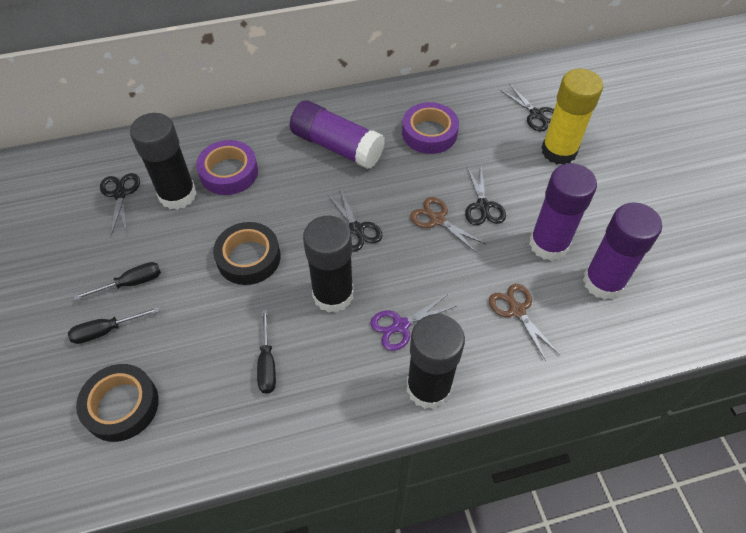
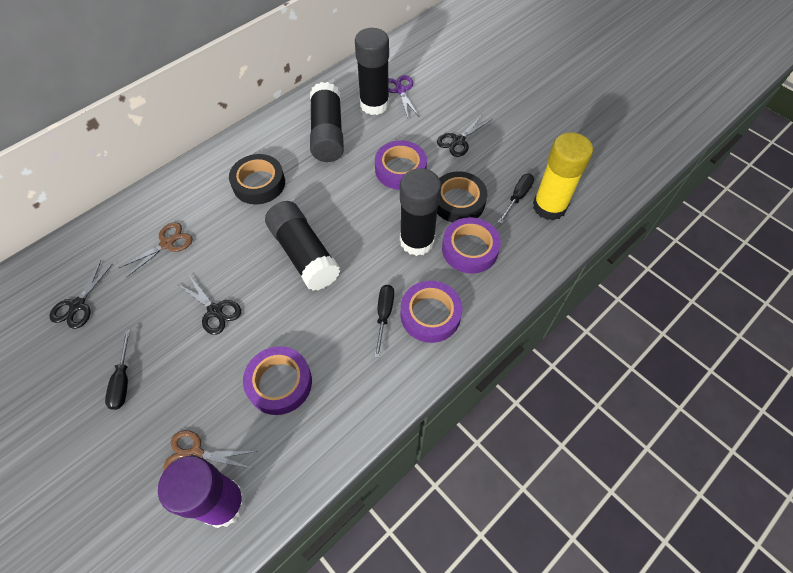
black glue stick: 3 -> 4
black scissors: 4 -> 3
purple glue stick: 3 -> 1
purple tape: 2 -> 4

